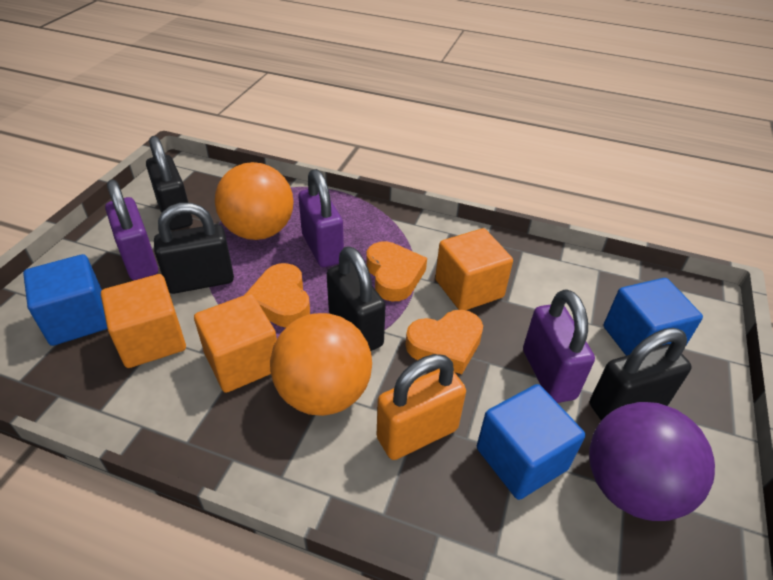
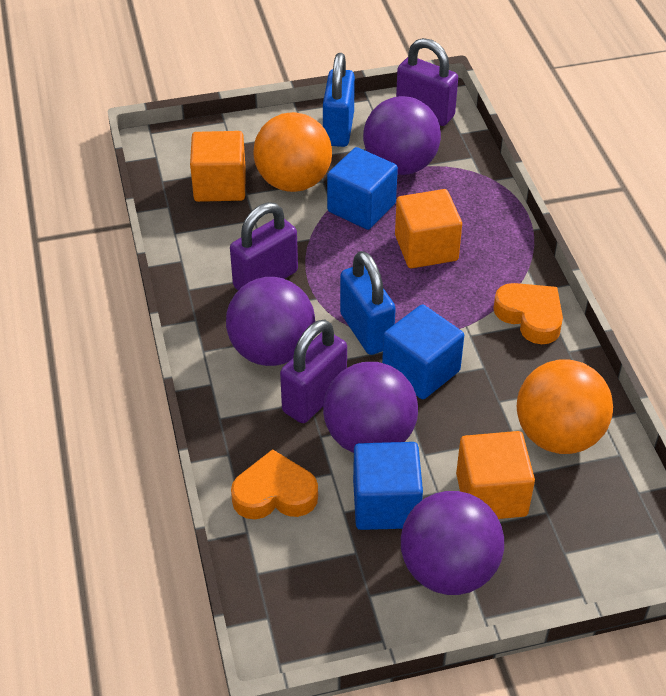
black padlock: 4 -> 0
blue padlock: 0 -> 2
orange heart: 3 -> 2
orange padlock: 1 -> 0
purple ball: 1 -> 4

